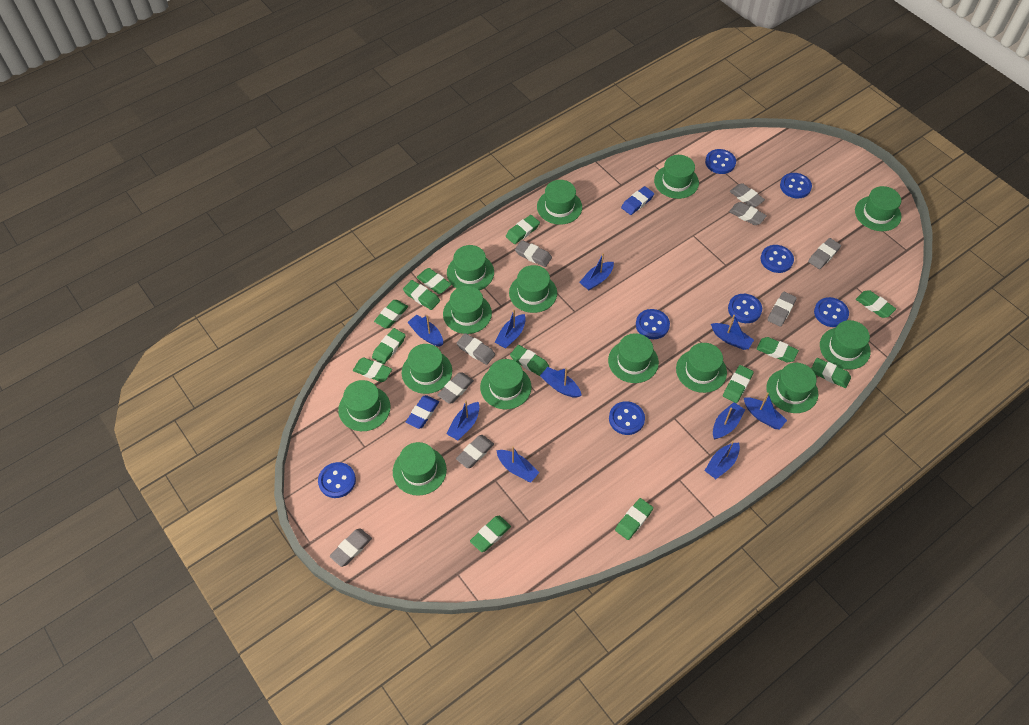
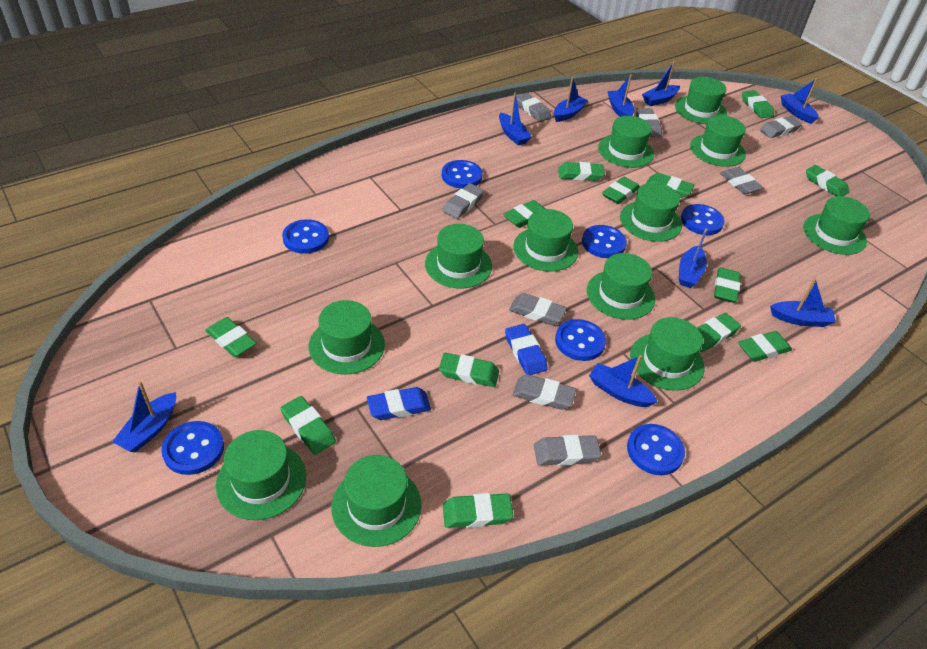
blue boat: 10 -> 9
blue button: 8 -> 7
green hat: 14 -> 12
grey eraser: 9 -> 8

